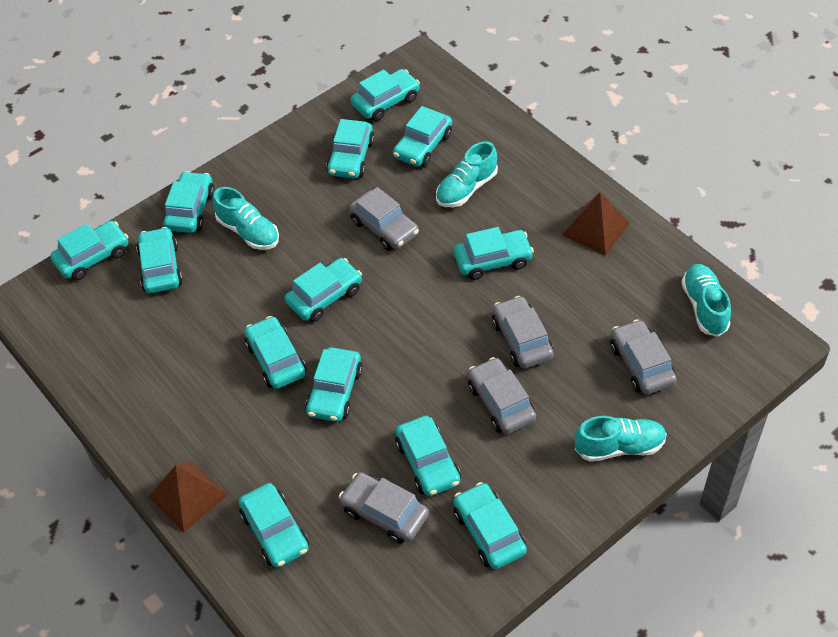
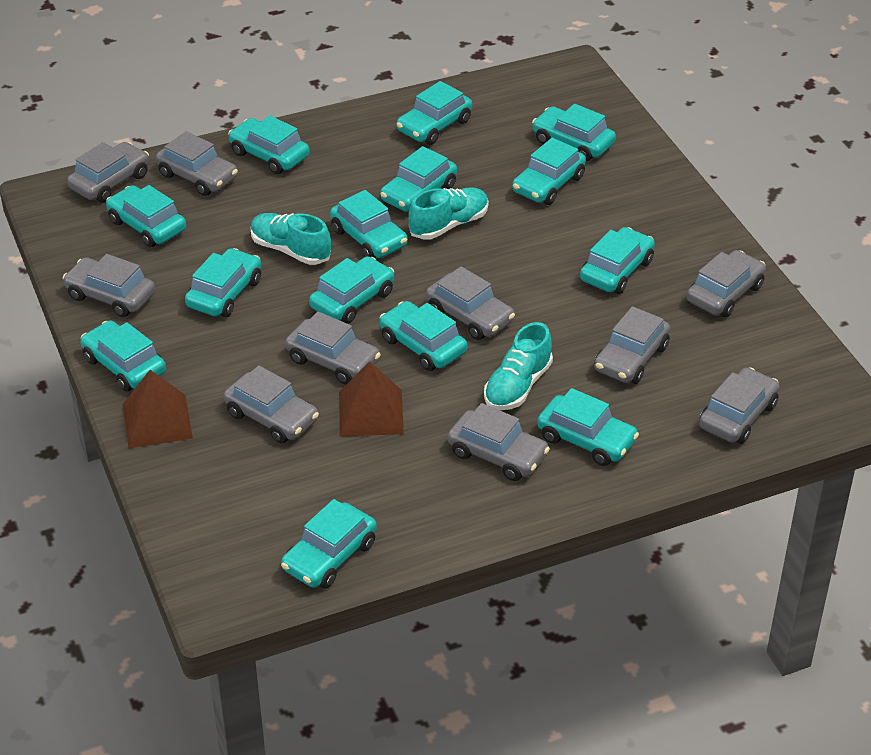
grey car: 5 -> 10
turquoise car: 13 -> 14
turquoise shoe: 4 -> 3

